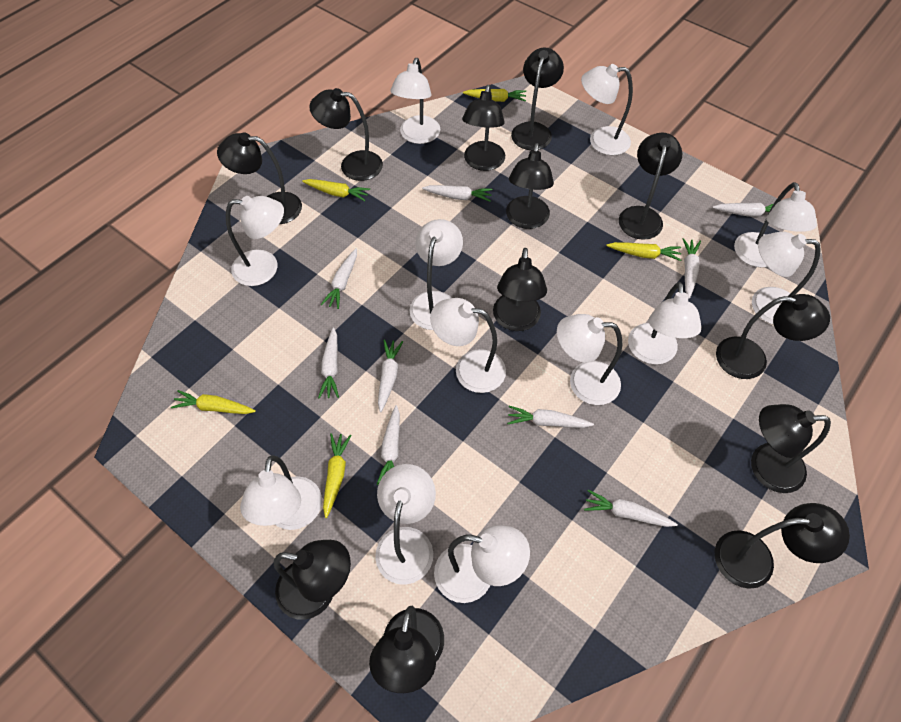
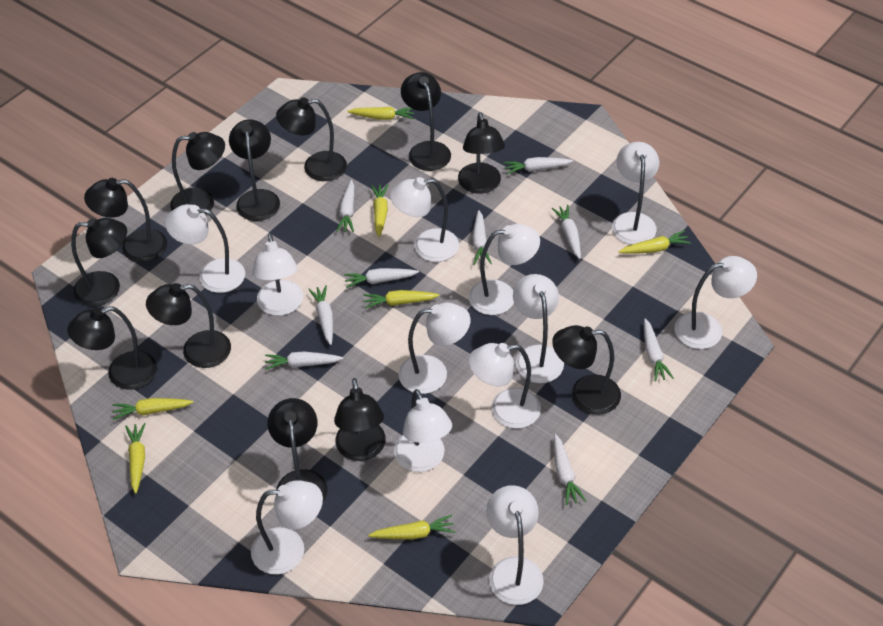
yellow carrot: 5 -> 7

